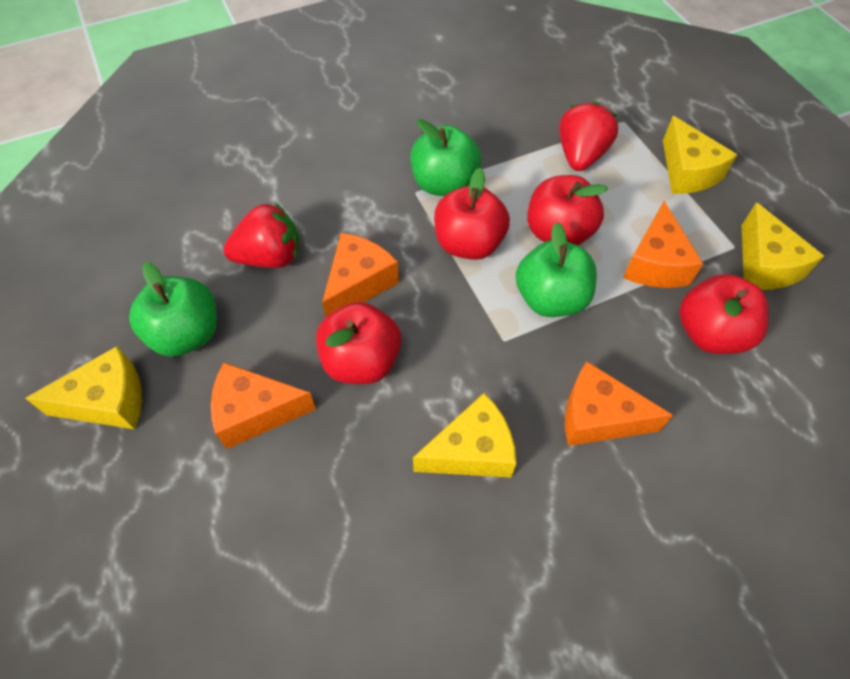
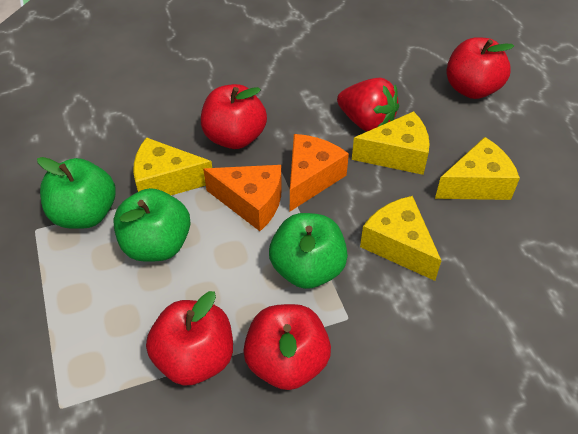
orange cheese: 4 -> 2
red strawberry: 2 -> 1

